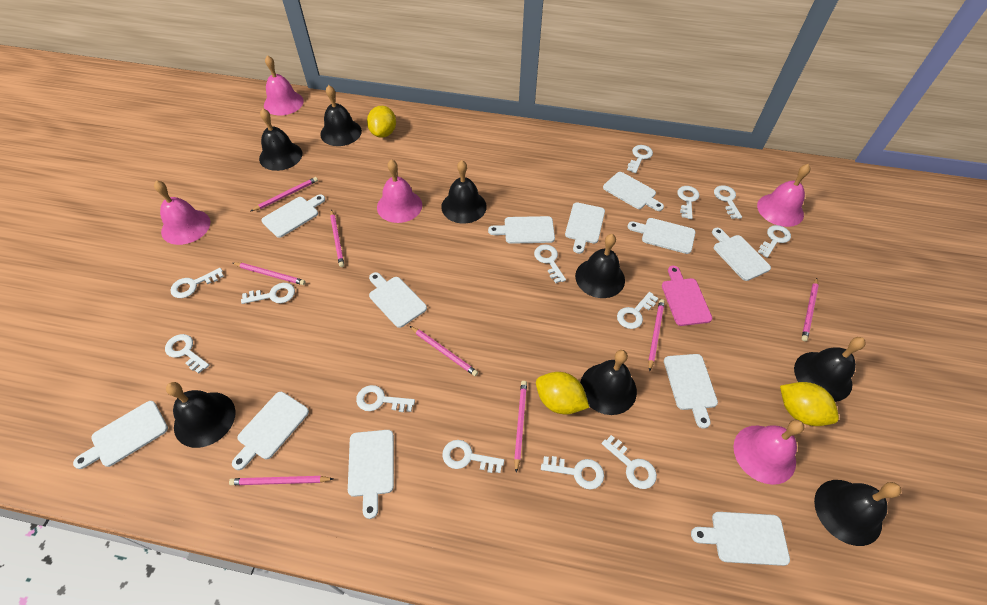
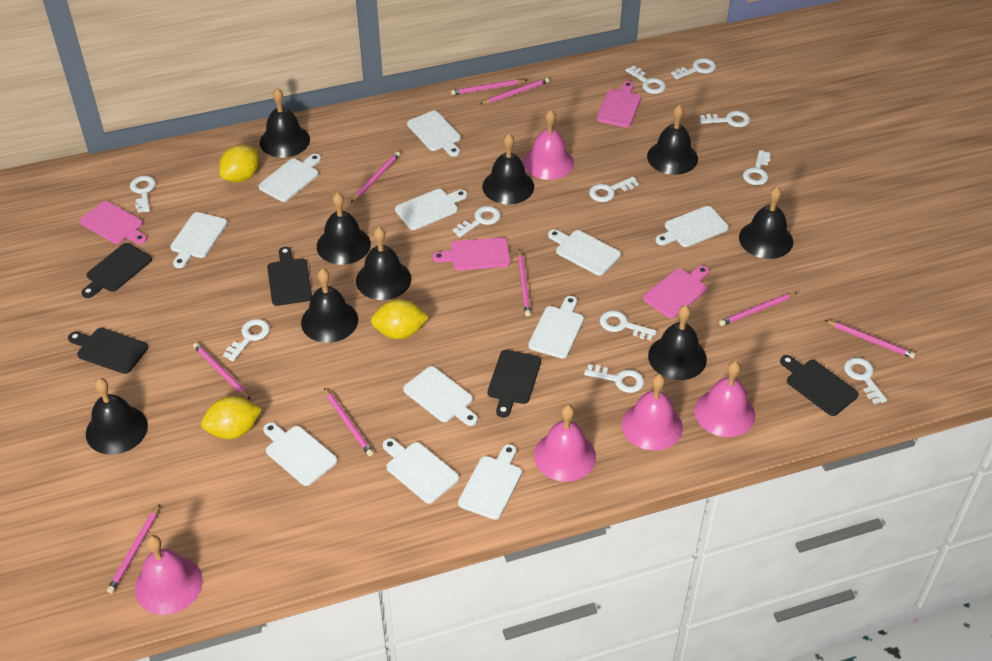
black bell: 8 -> 9
black cutting board: 0 -> 5
pink cutting board: 1 -> 4
pink pencil: 8 -> 9
white cutting board: 12 -> 11
white key: 13 -> 11

